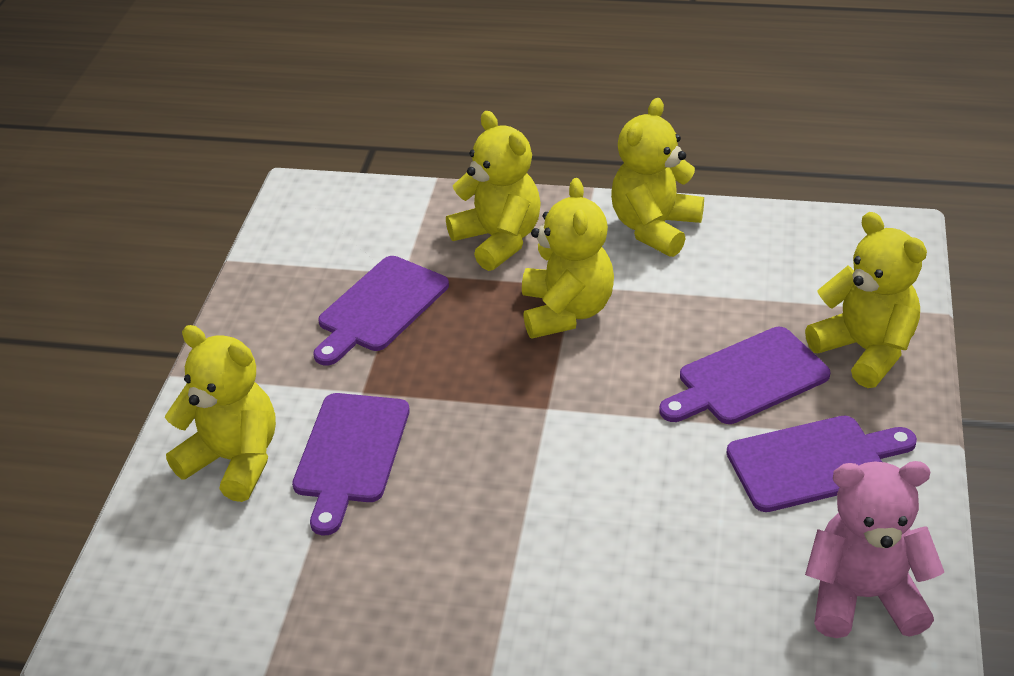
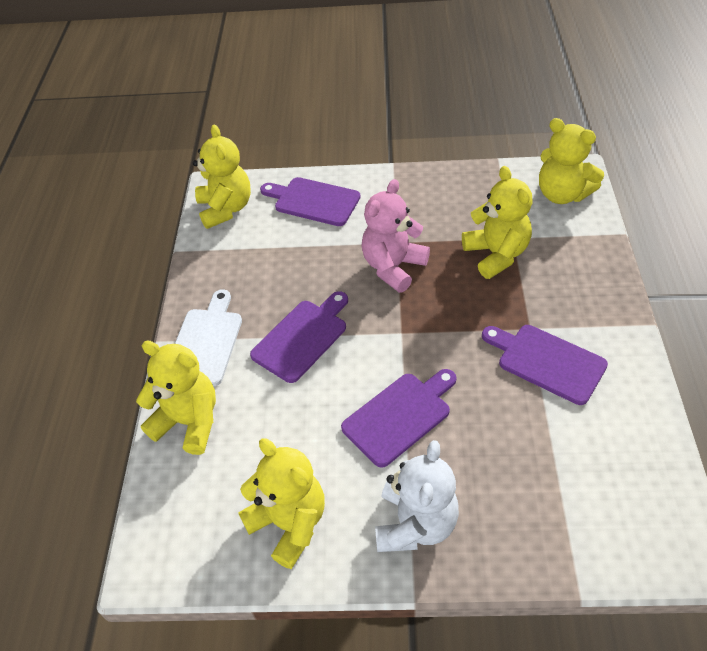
white cutting board: 0 -> 1
white teddy bear: 0 -> 1

